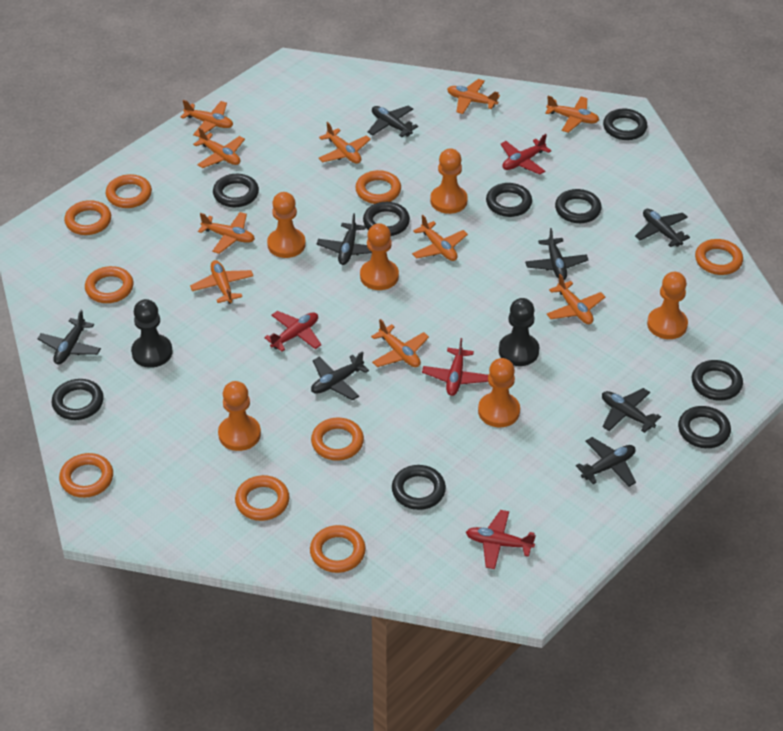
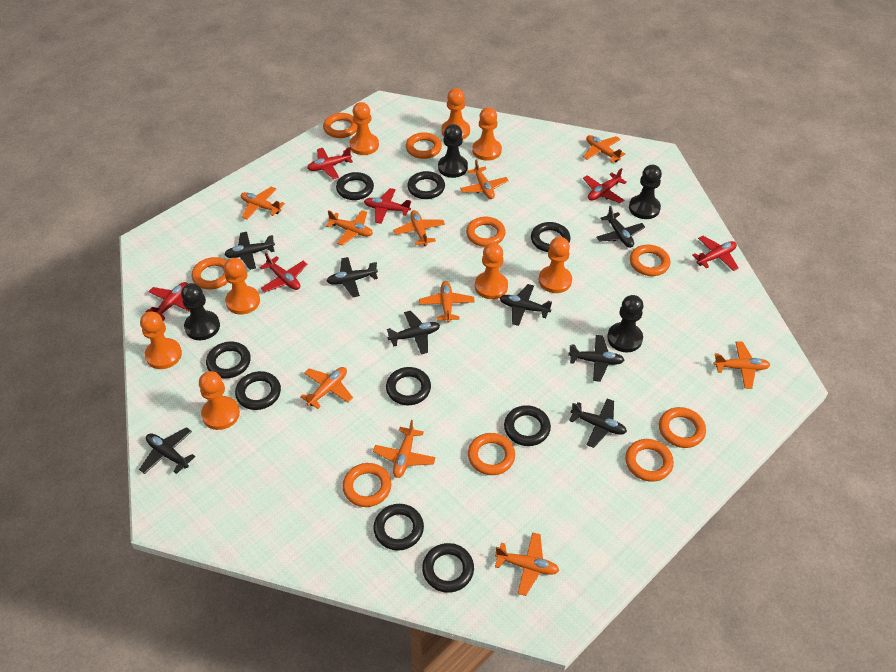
black pawn: 2 -> 4
orange pawn: 6 -> 8
red plane: 4 -> 6

